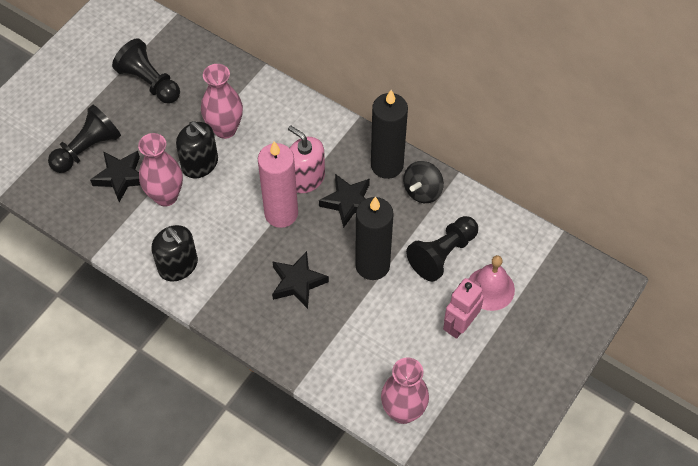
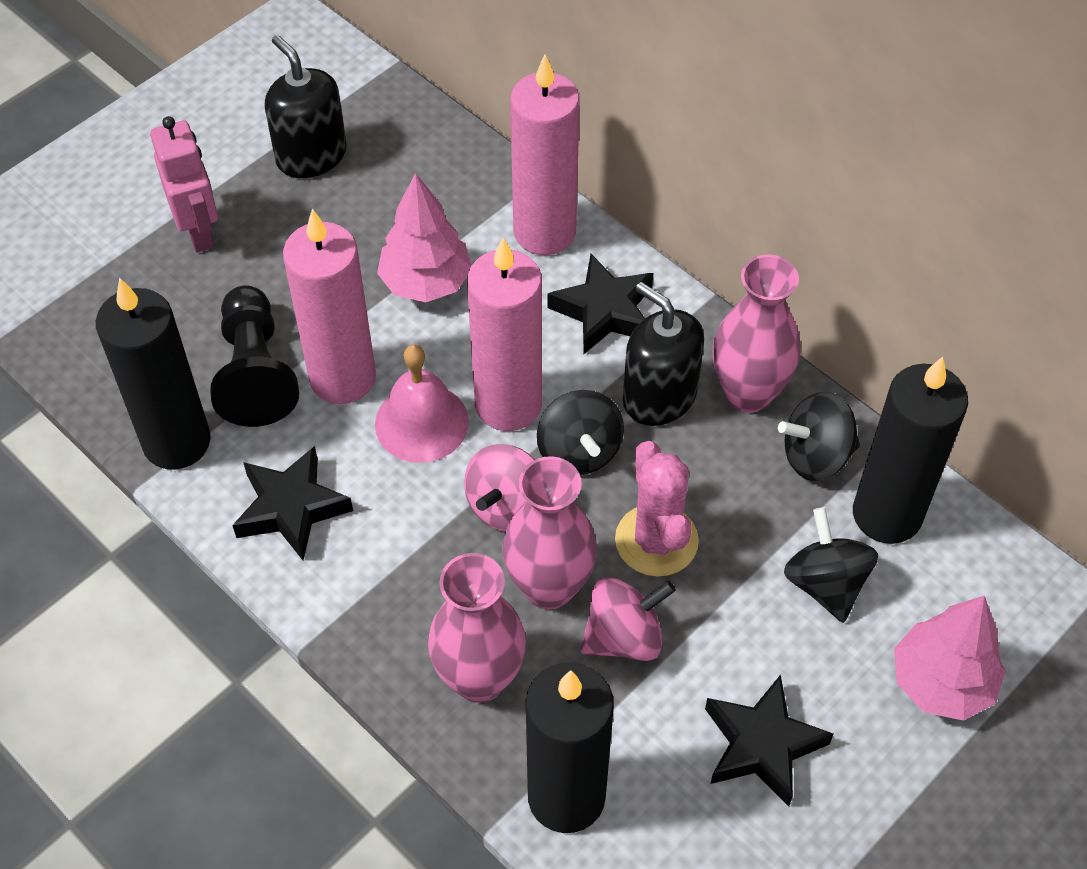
black candle: 2 -> 3
black pawn: 3 -> 1
black spinning top: 1 -> 3
pink cactus: 0 -> 1
pink candle: 1 -> 3
pink soap dispenser: 1 -> 0
pink spinning top: 0 -> 2
pink tree: 0 -> 2

